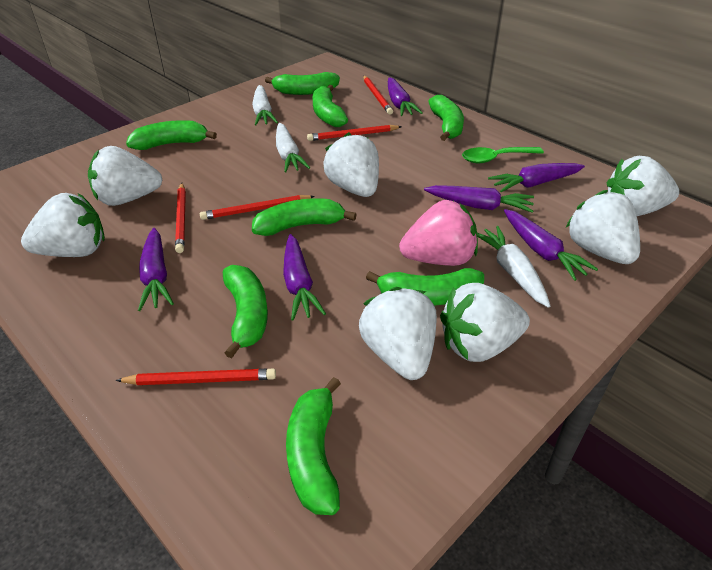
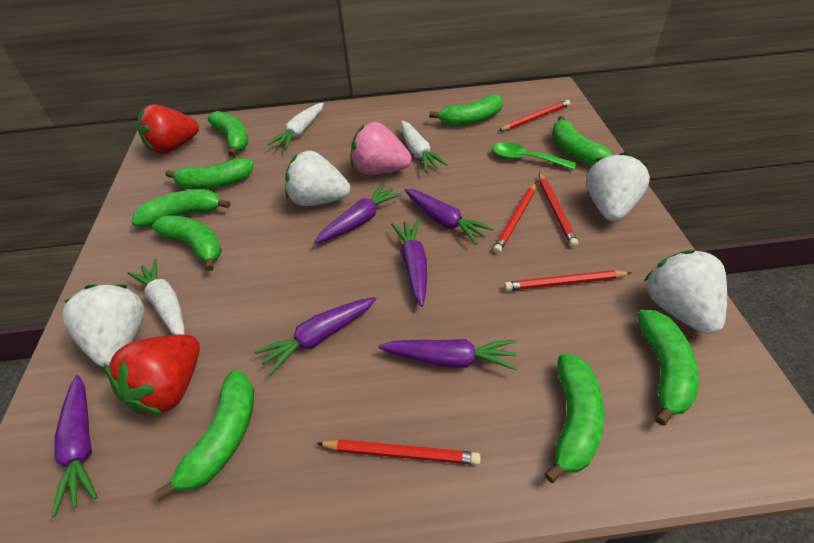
green banana: 8 -> 9
red strawberry: 0 -> 2
white strawberry: 7 -> 4

